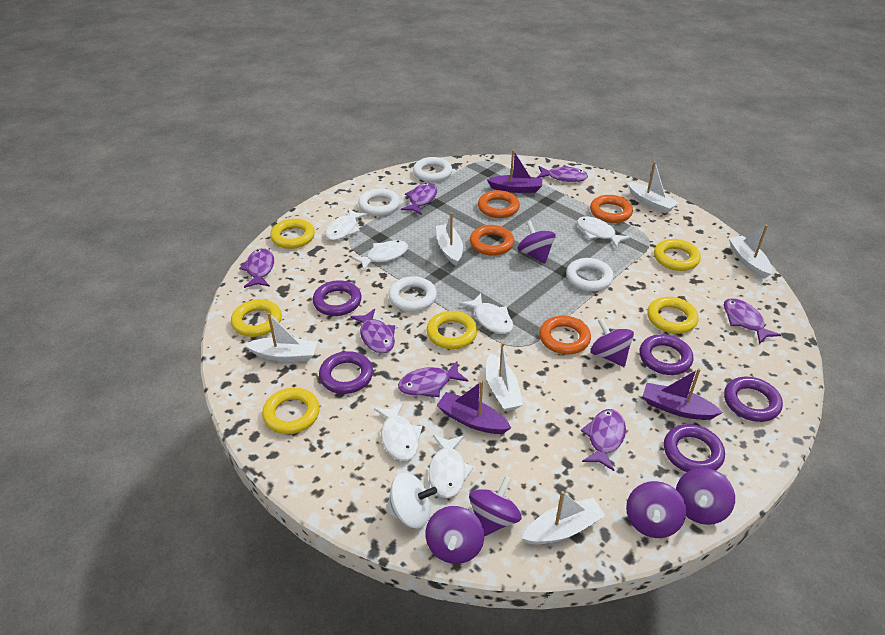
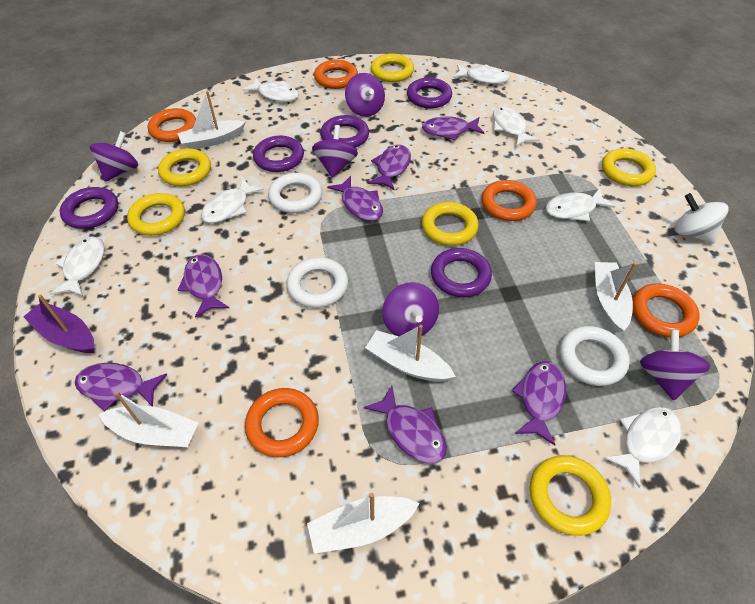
orange ring: 4 -> 5
purple boat: 3 -> 1
purple spinning top: 6 -> 5
white boat: 6 -> 5
white fish: 6 -> 7
white ring: 4 -> 3

